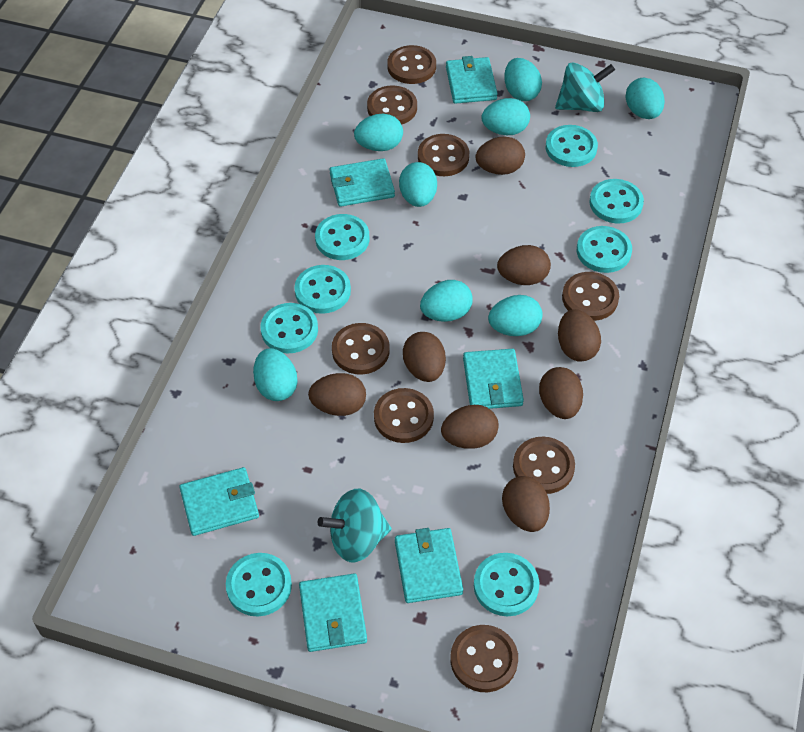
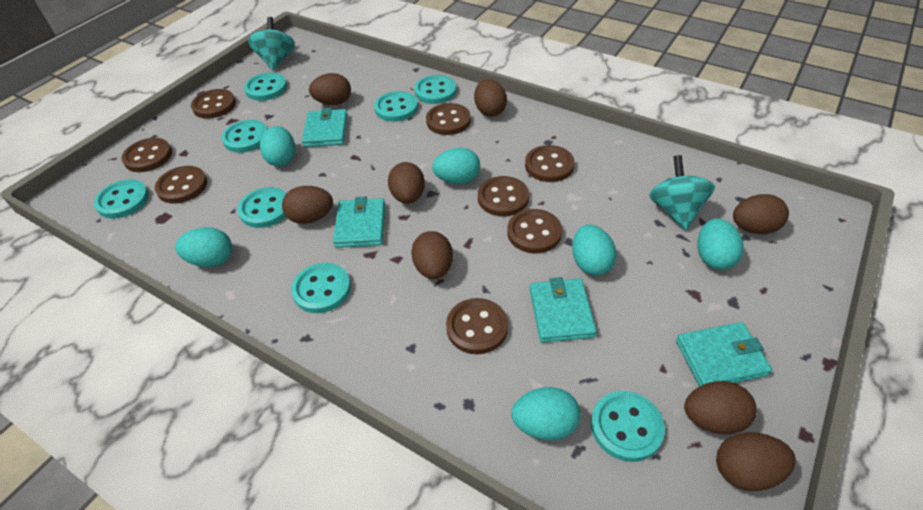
turquoise egg: 8 -> 6
turquoise wallet: 6 -> 4

